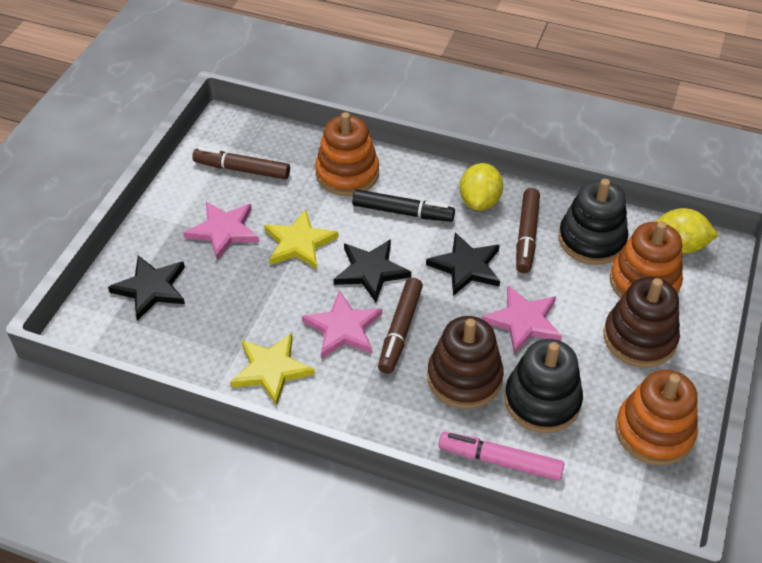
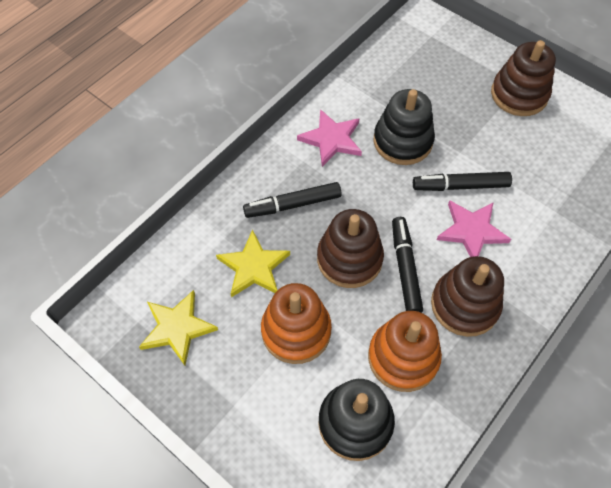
black marker: 1 -> 3
black star: 3 -> 0
brown marker: 3 -> 0
brown stacking toy: 2 -> 3
orange stacking toy: 3 -> 2
pink marker: 1 -> 0
pink star: 3 -> 2
yellow lemon: 2 -> 0

